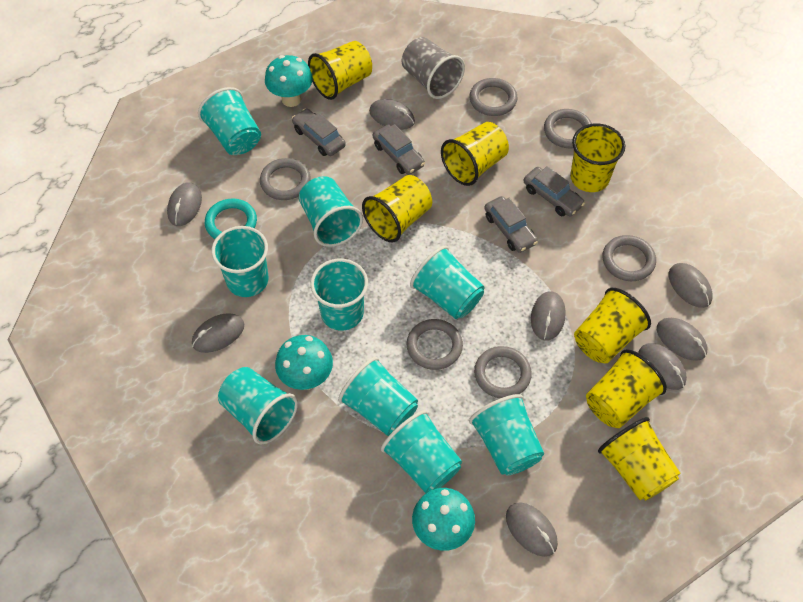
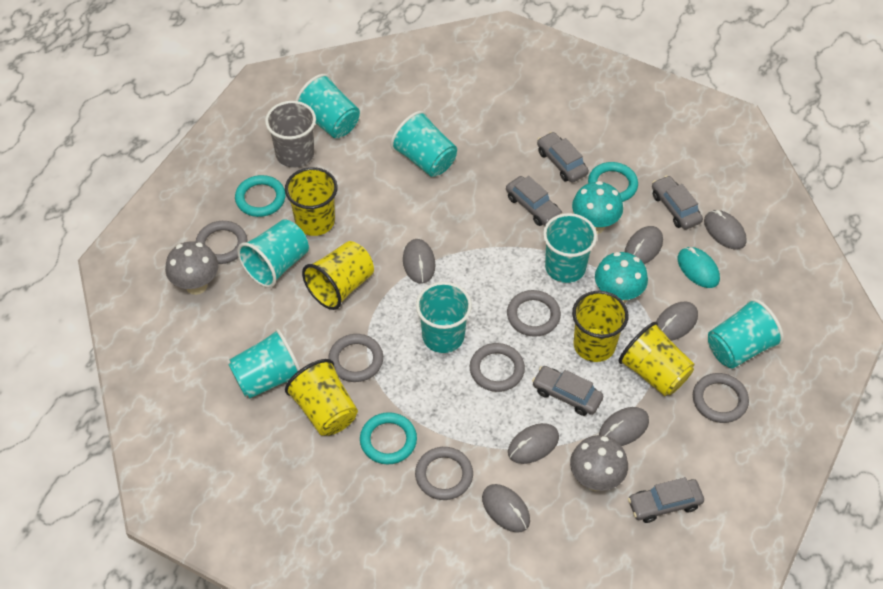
grey car: 4 -> 5
grey mouse: 8 -> 7
grey mushroom: 0 -> 2
turquoise cup: 9 -> 7
turquoise mouse: 0 -> 1
turquoise mushroom: 3 -> 2
turquoise ring: 1 -> 3
yellow cup: 7 -> 5

